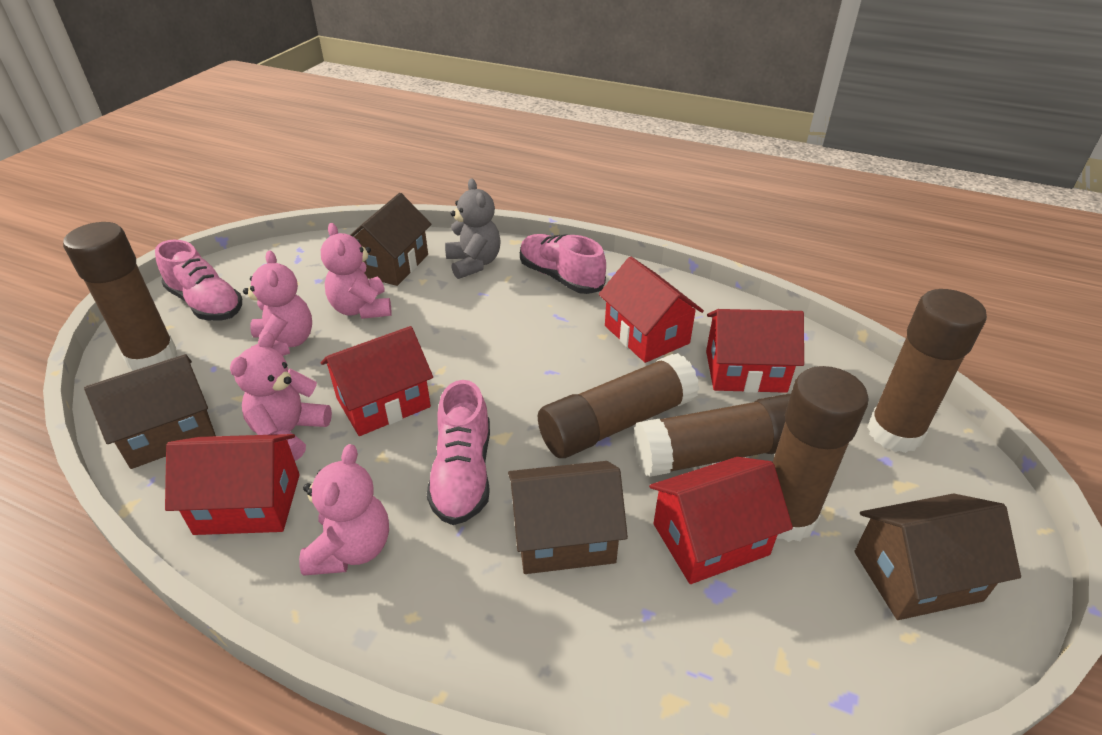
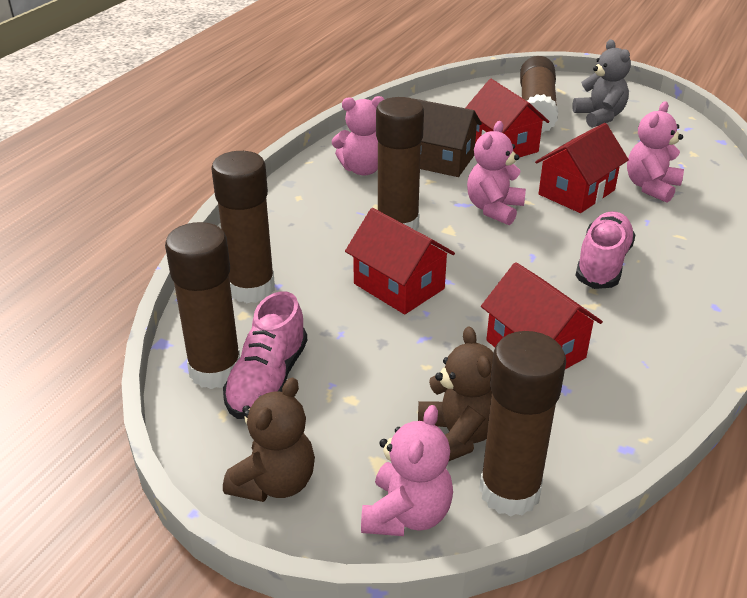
brown house: 4 -> 1
brown teddy bear: 0 -> 2
pink shoe: 3 -> 2
red house: 5 -> 4

